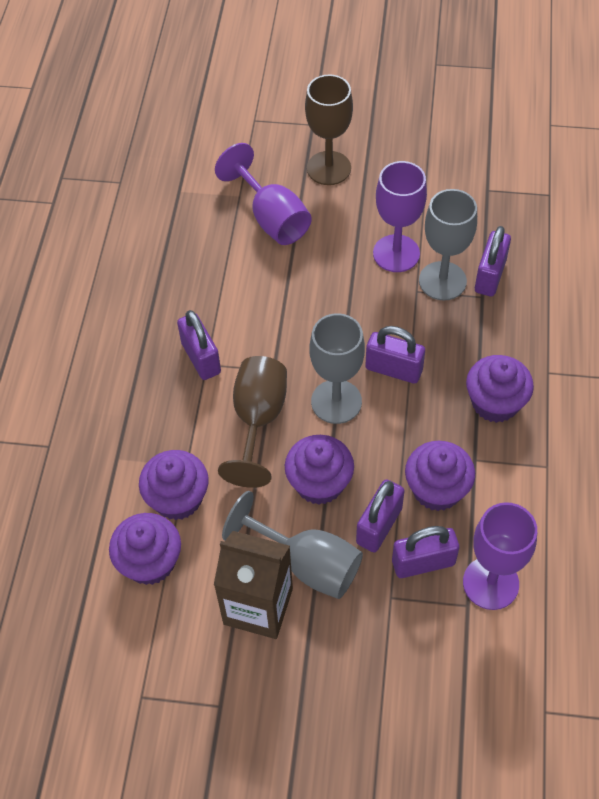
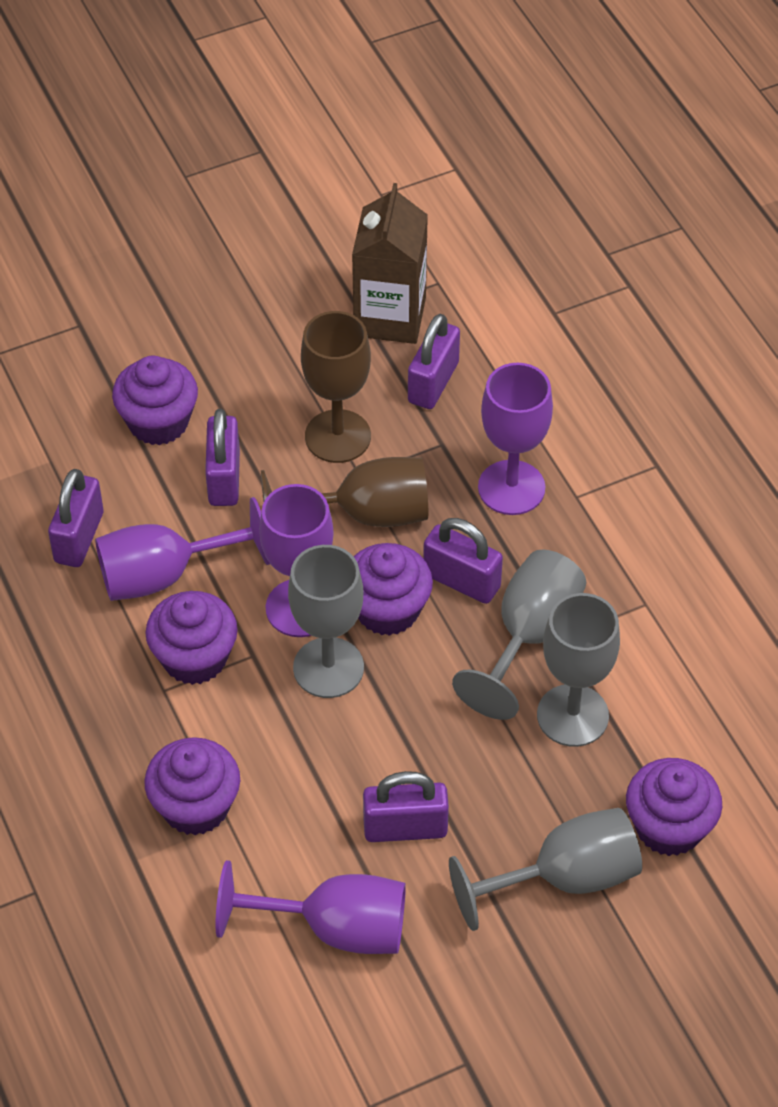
grey goblet: 3 -> 4
purple goblet: 3 -> 4

